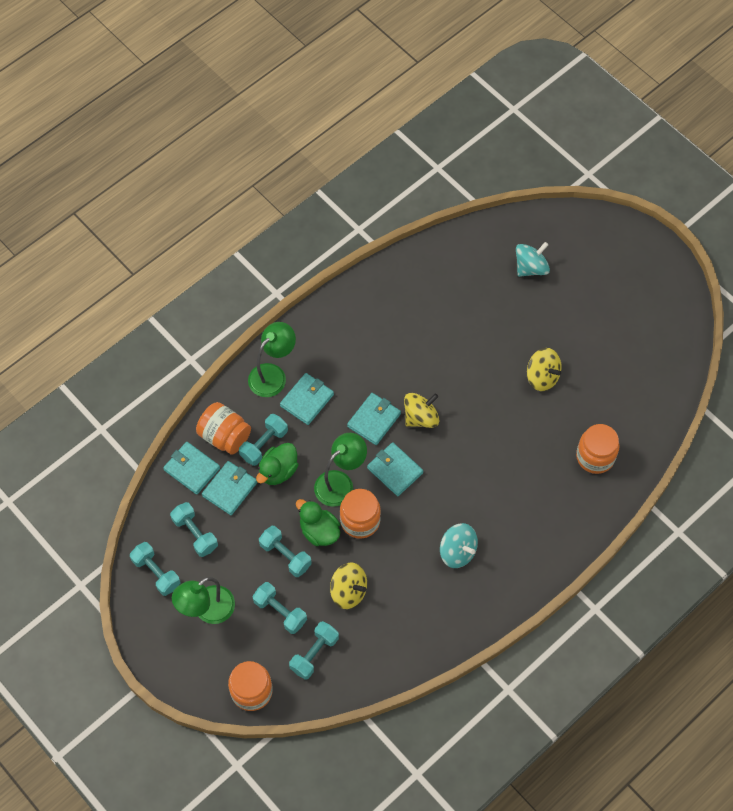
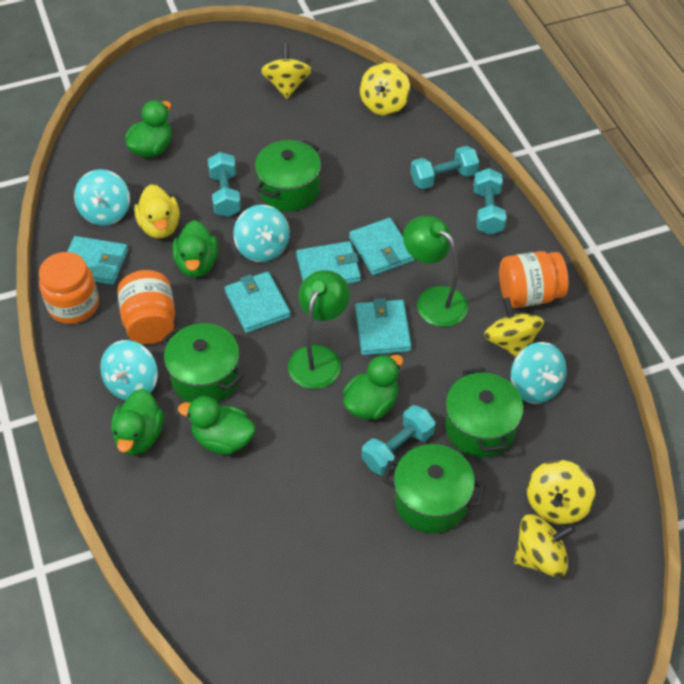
green duck: 2 -> 5
green lamp: 3 -> 2
green pot: 0 -> 4
orange jar: 4 -> 3
turquoise dumbbell: 6 -> 4
turquoise spinning top: 2 -> 4
yellow duck: 0 -> 1
yellow spinning top: 3 -> 5

